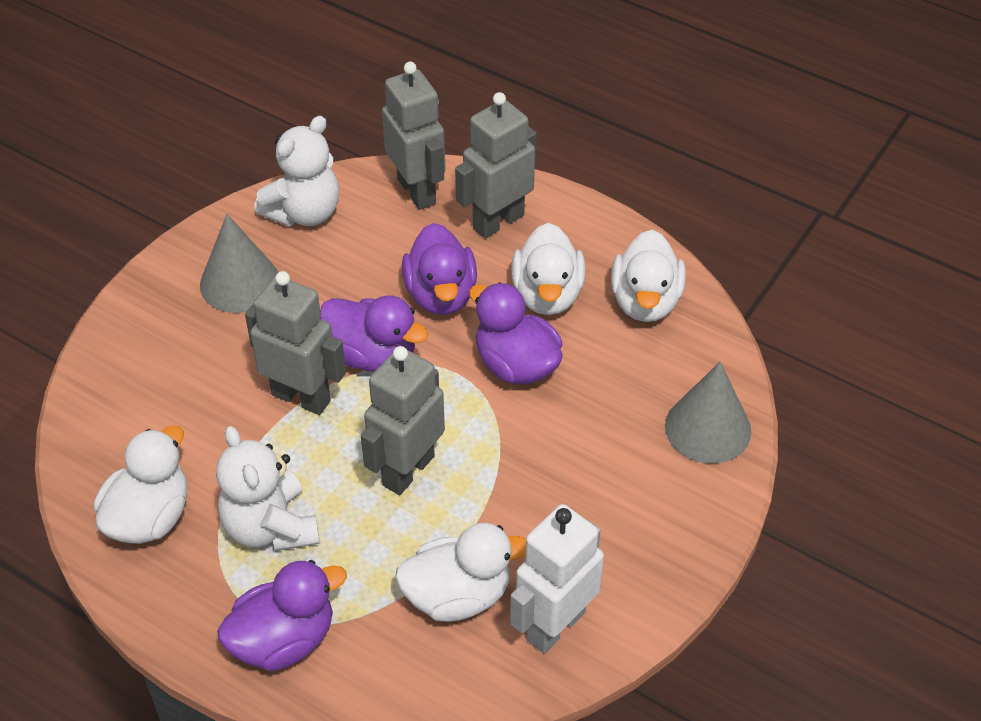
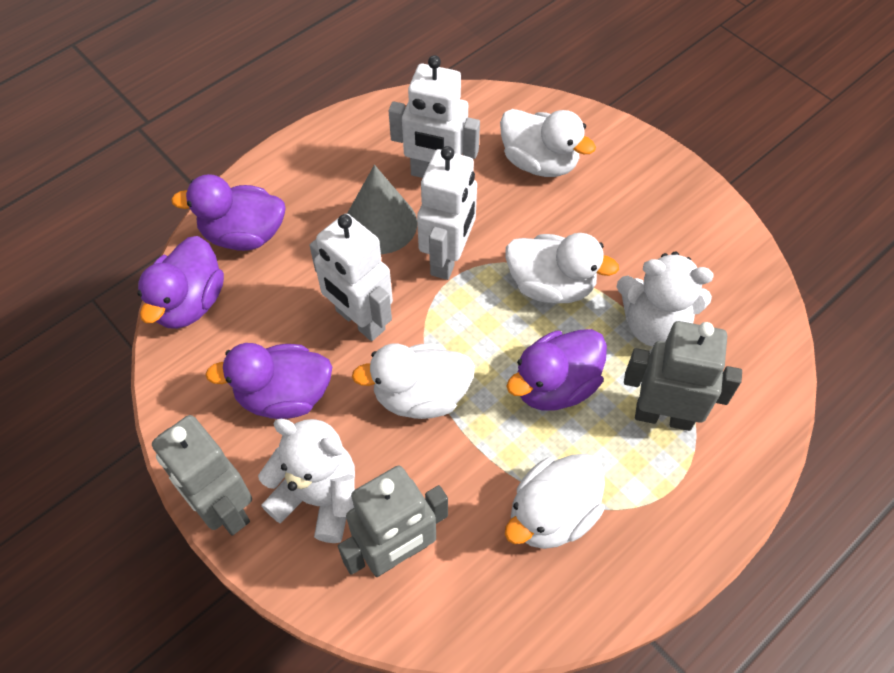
grey cone: 2 -> 1
grey robot: 4 -> 3
white robot: 1 -> 3

